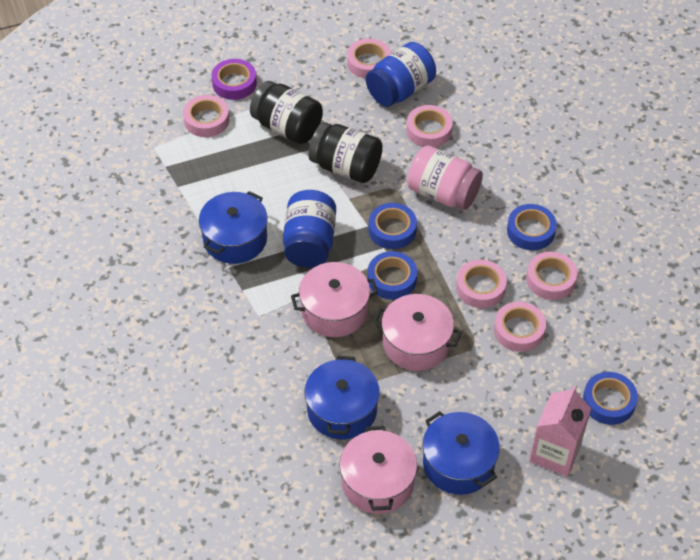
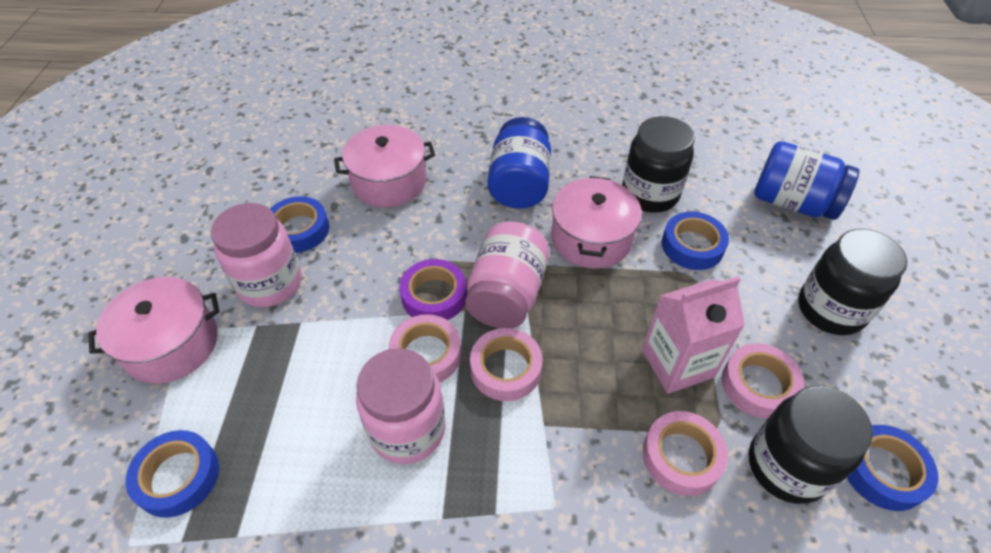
black jar: 2 -> 3
blue pot: 3 -> 0
pink jar: 1 -> 3
pink tape: 6 -> 4

